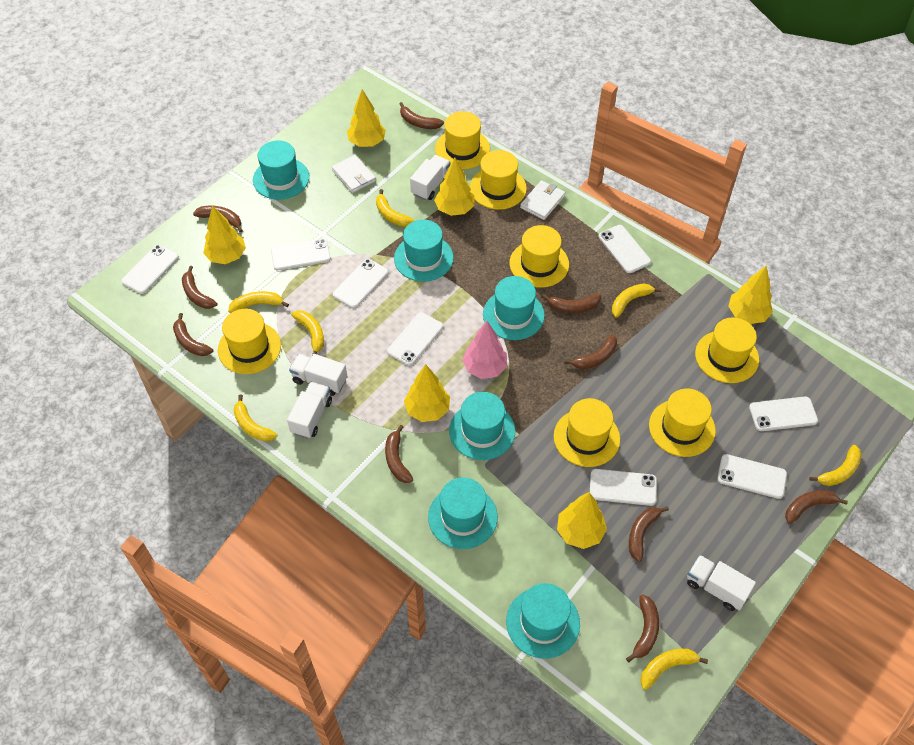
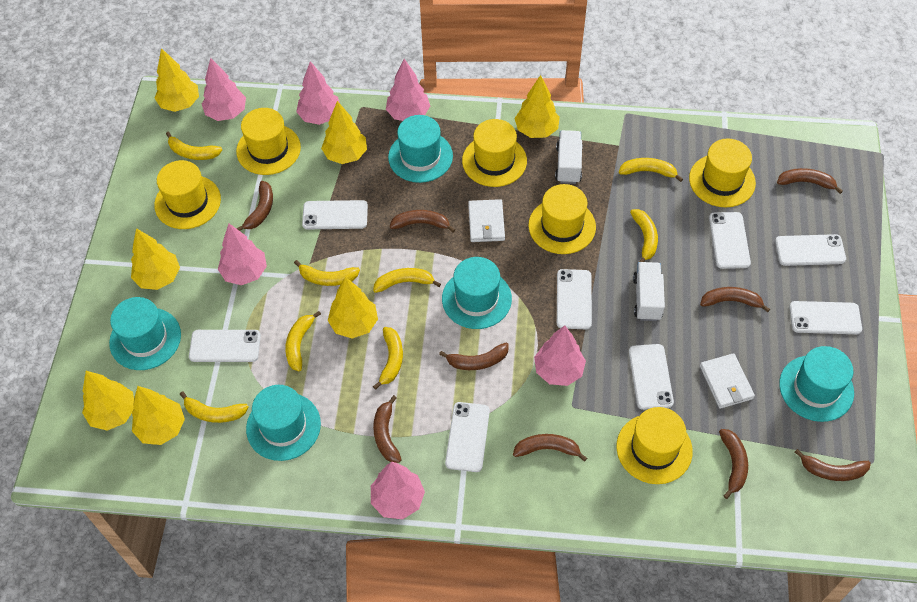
brown banana: 10 -> 9
pink tree: 1 -> 6
turquoise hat: 6 -> 5
white truck: 4 -> 2
yellow banana: 7 -> 8
yellow hat: 7 -> 6
yellow tree: 6 -> 7

